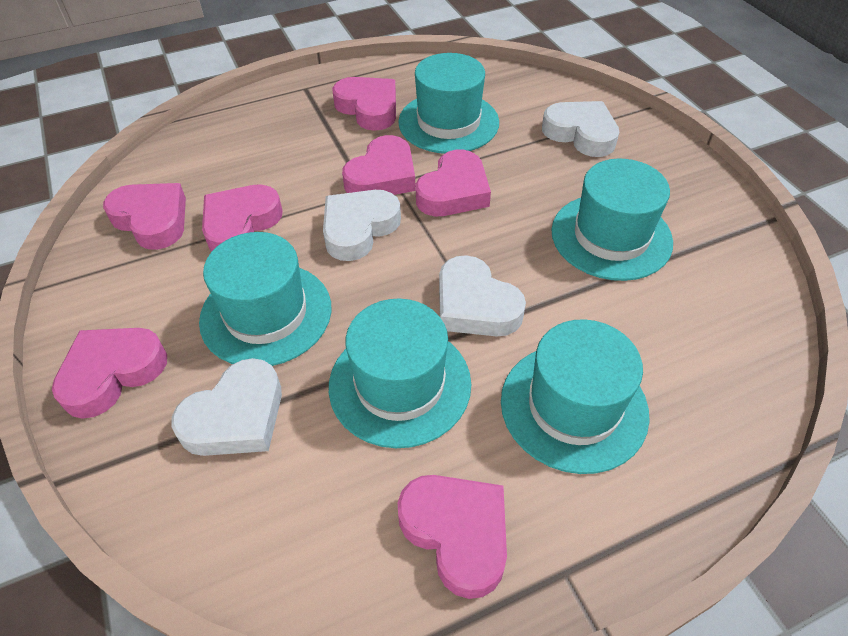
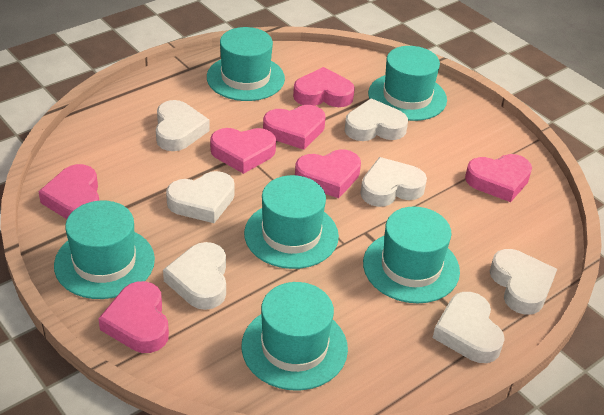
turquoise hat: 5 -> 6
white heart: 4 -> 7

